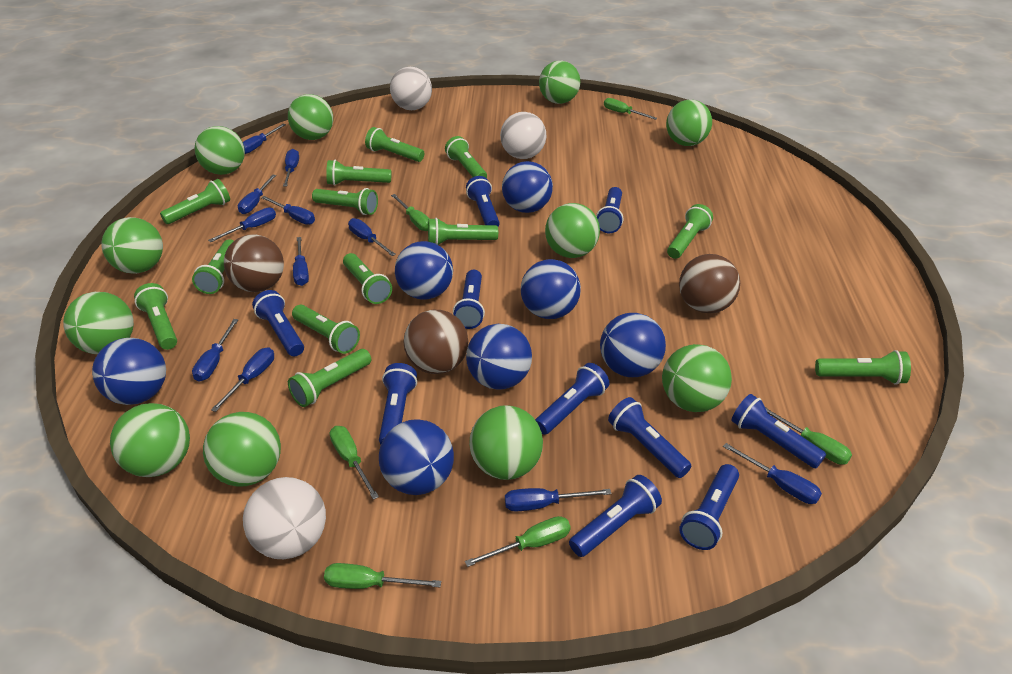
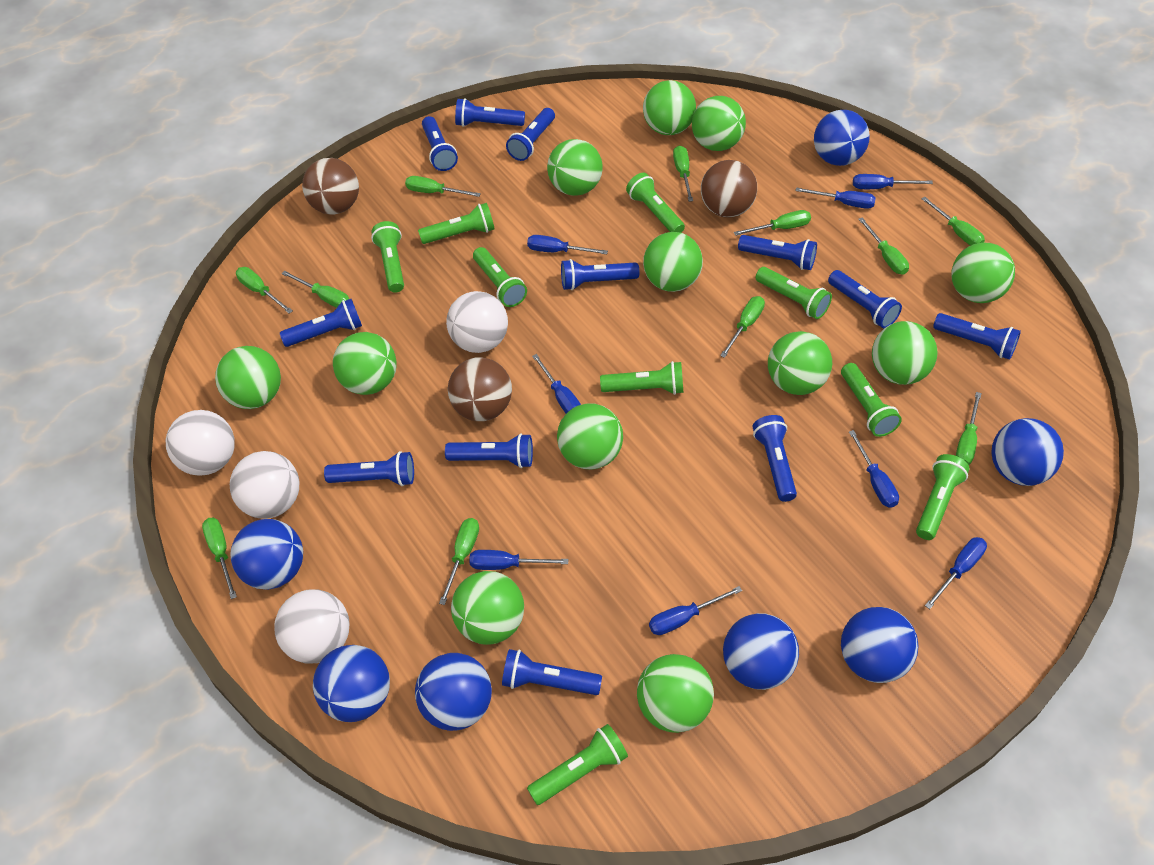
blue flashlight: 10 -> 12
blue screwdriver: 11 -> 8
green ball: 11 -> 12
green flashlight: 13 -> 9
green screwdriver: 6 -> 11
white ball: 3 -> 4

